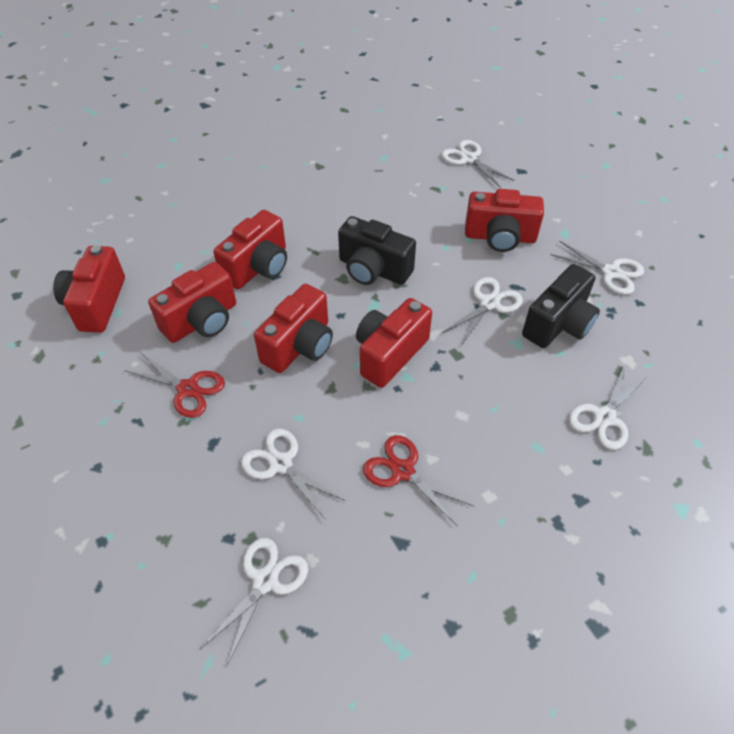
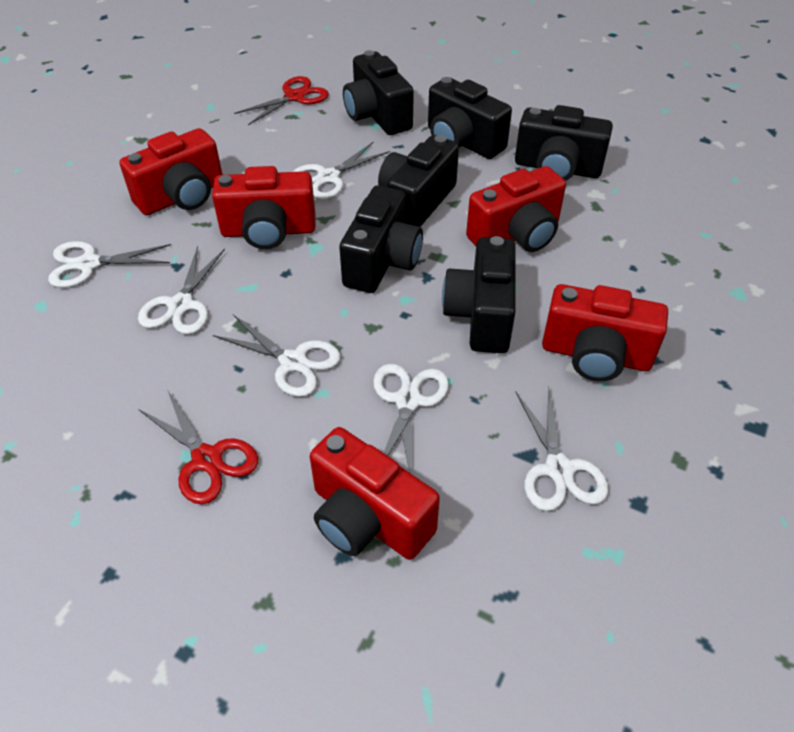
black camera: 2 -> 6
red camera: 6 -> 5

